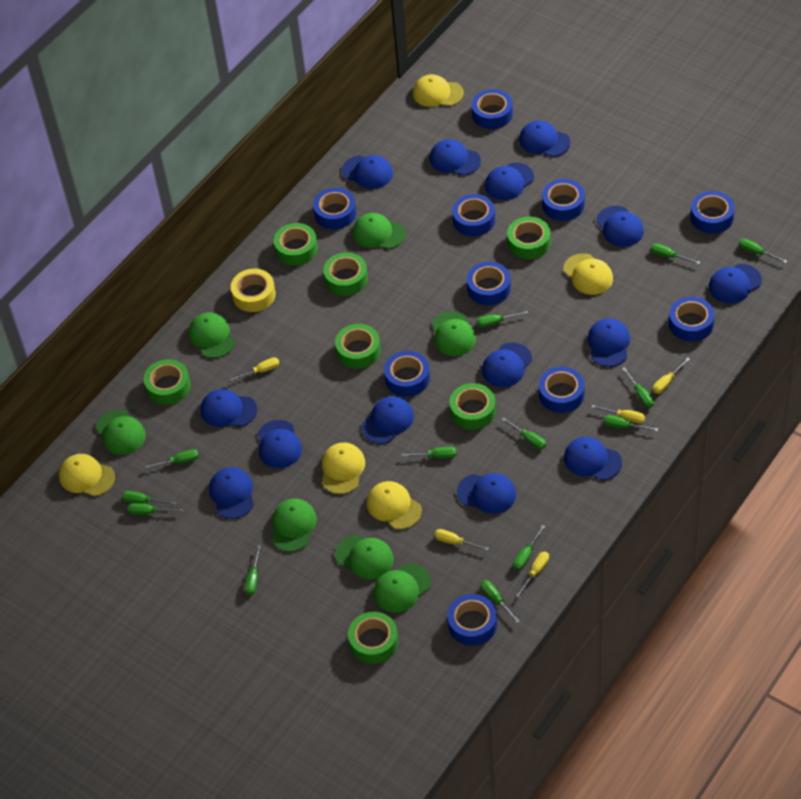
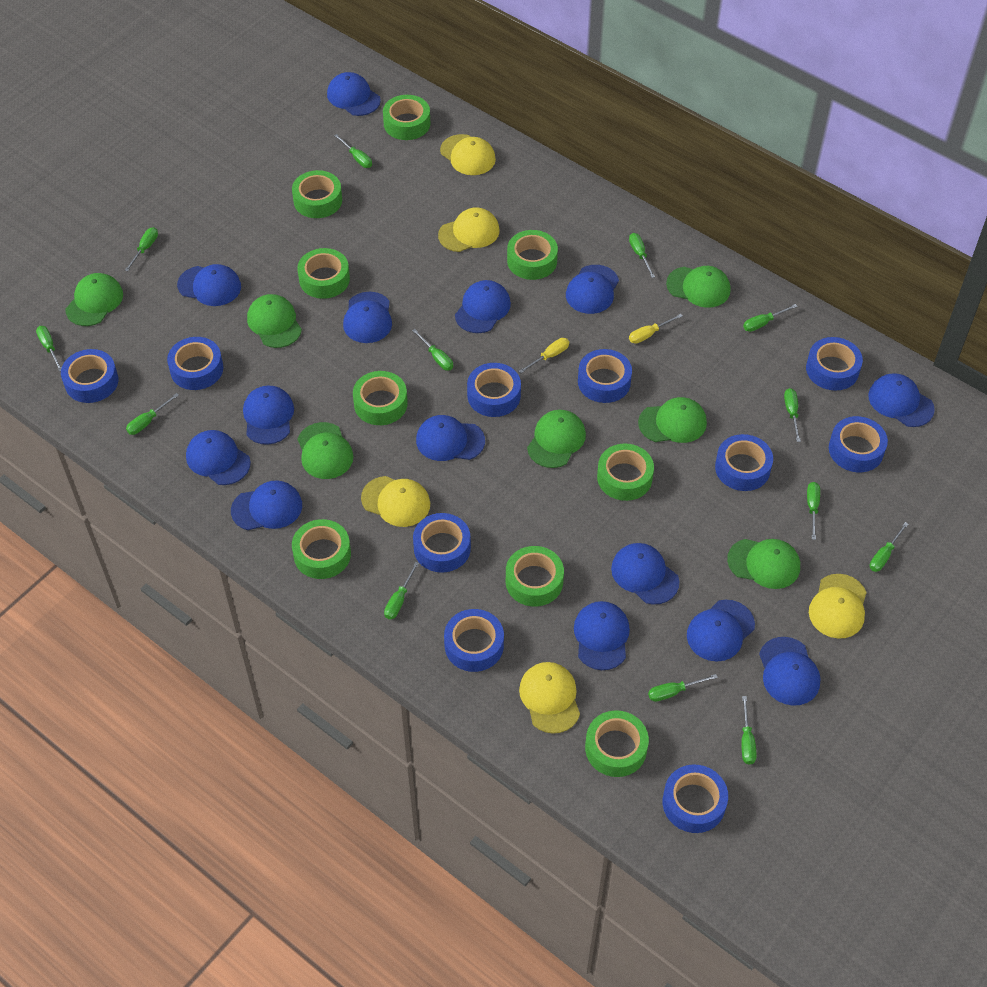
green tape: 7 -> 9
yellow screwdriver: 5 -> 2
yellow tape: 1 -> 0

